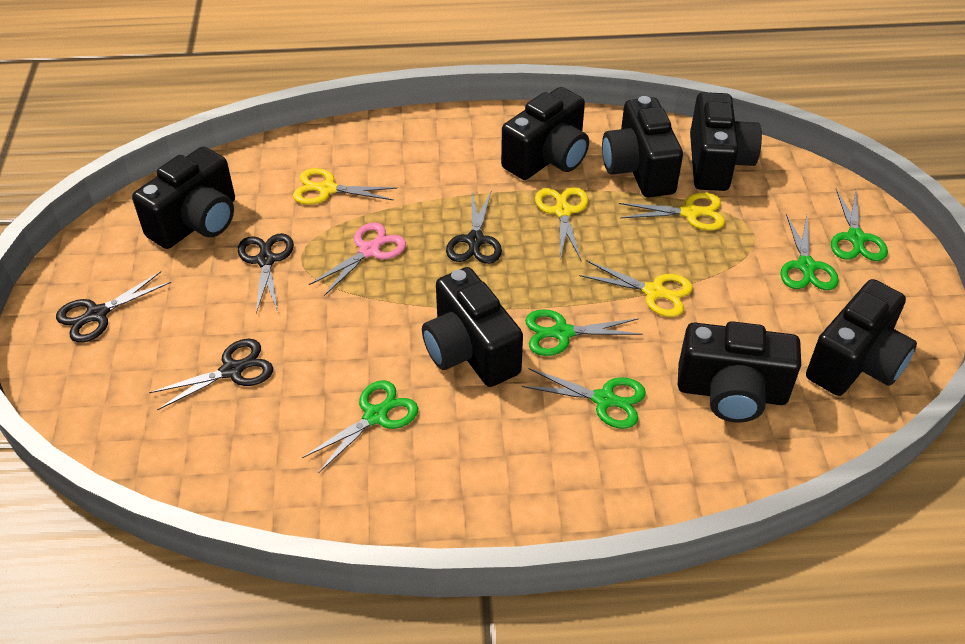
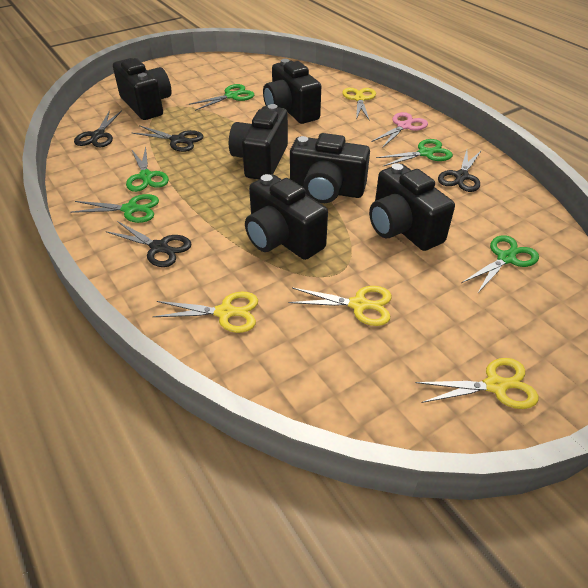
black camera: 7 -> 6

